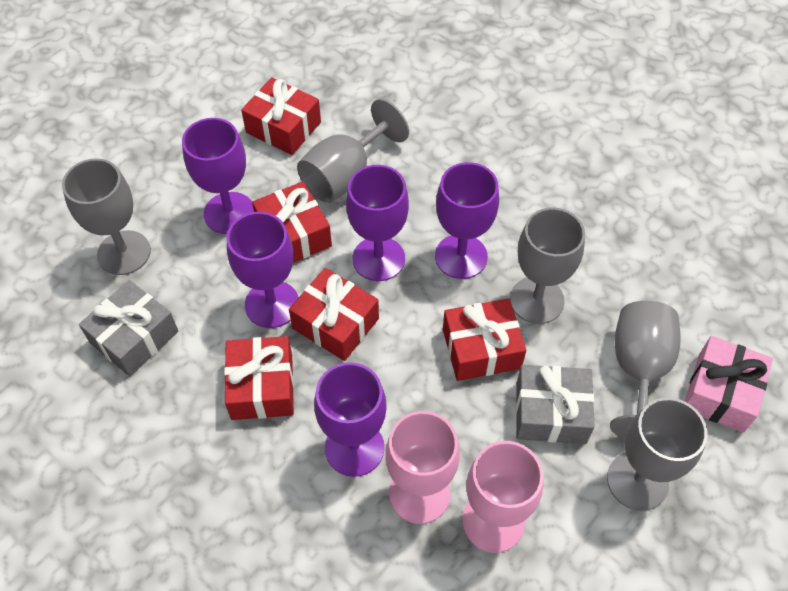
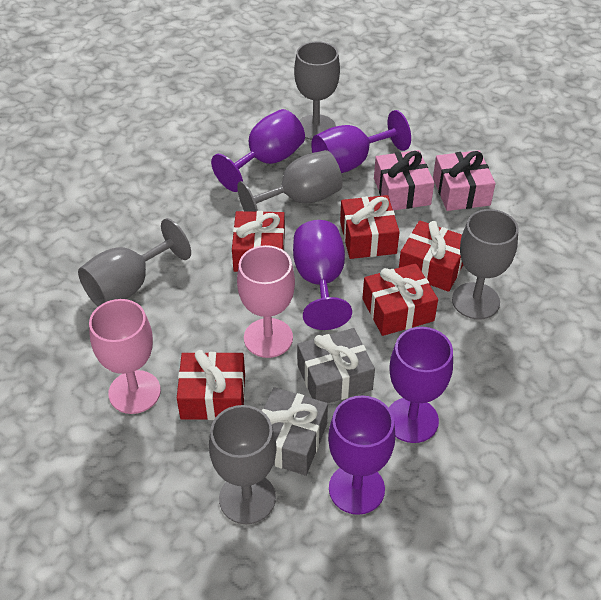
pink gift: 1 -> 2

